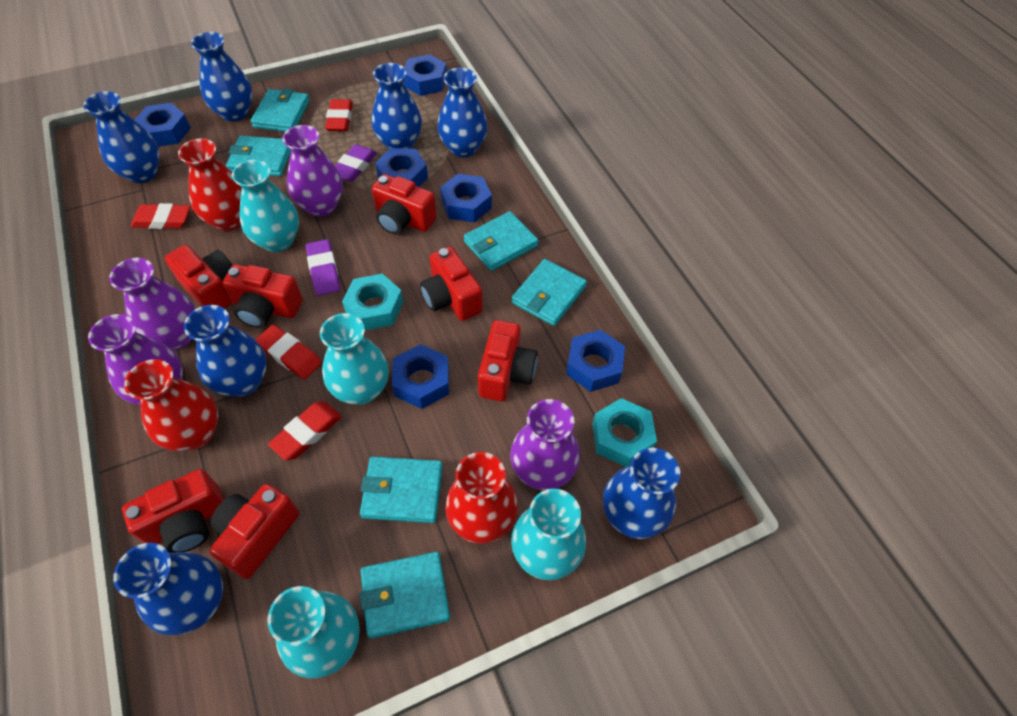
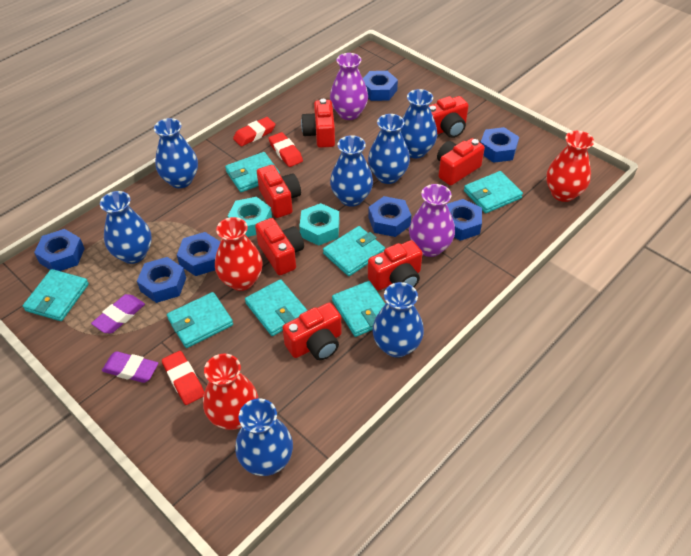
blue nut: 6 -> 7
purple vase: 4 -> 2
red eraser: 4 -> 3
turquoise vase: 4 -> 0
turquoise wallet: 6 -> 7

